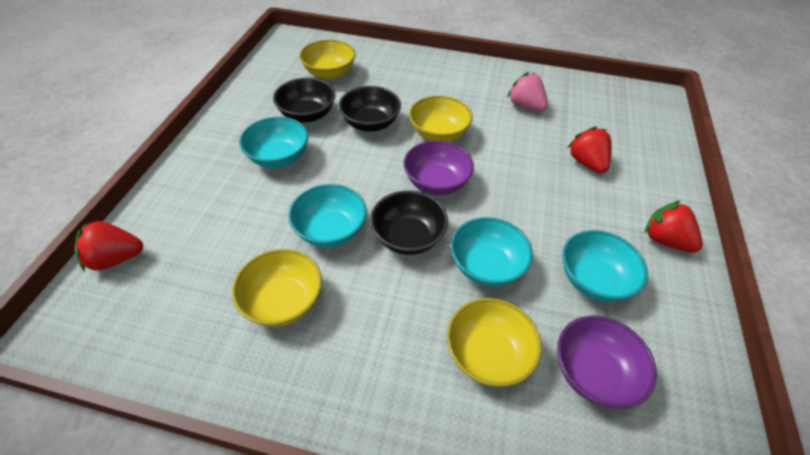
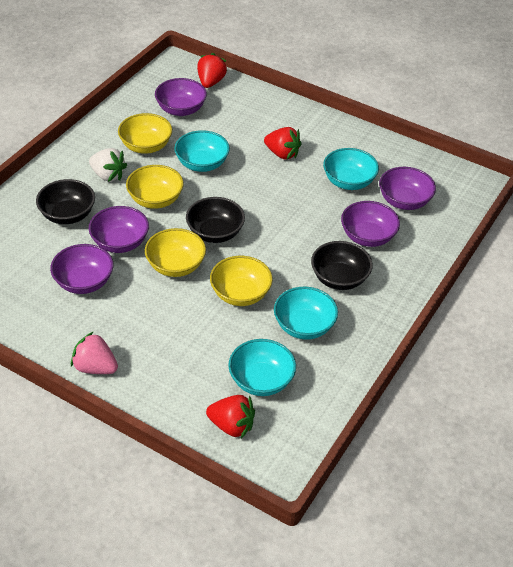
purple bowl: 2 -> 5
white strawberry: 0 -> 1

